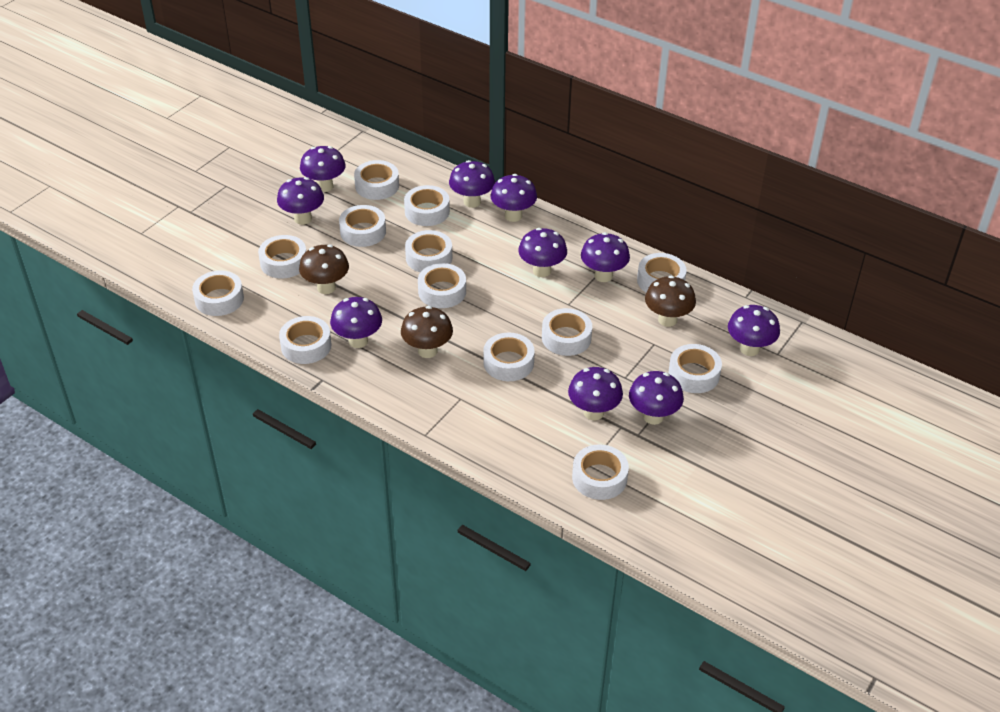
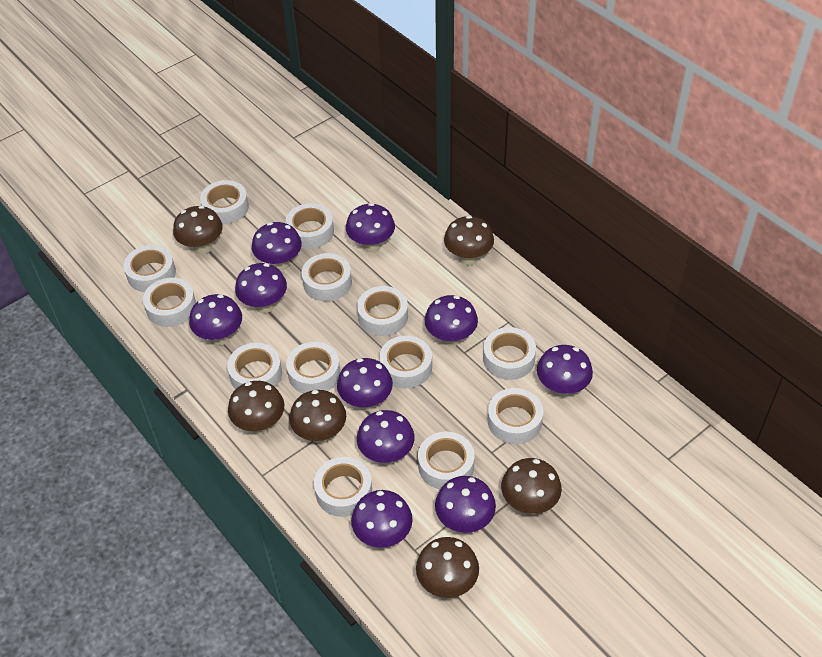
brown mushroom: 3 -> 6

